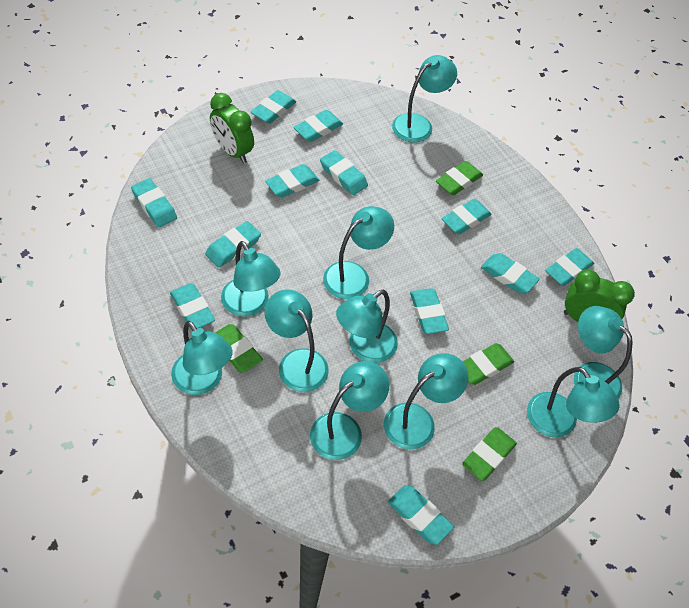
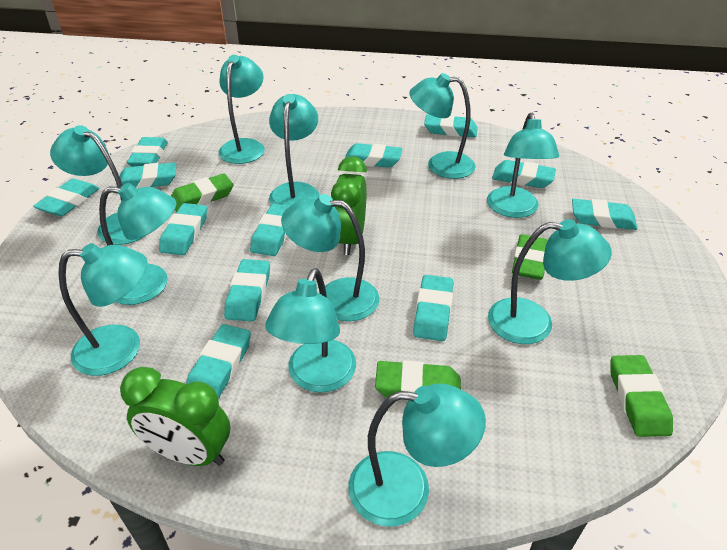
turquoise lamp: 10 -> 11

